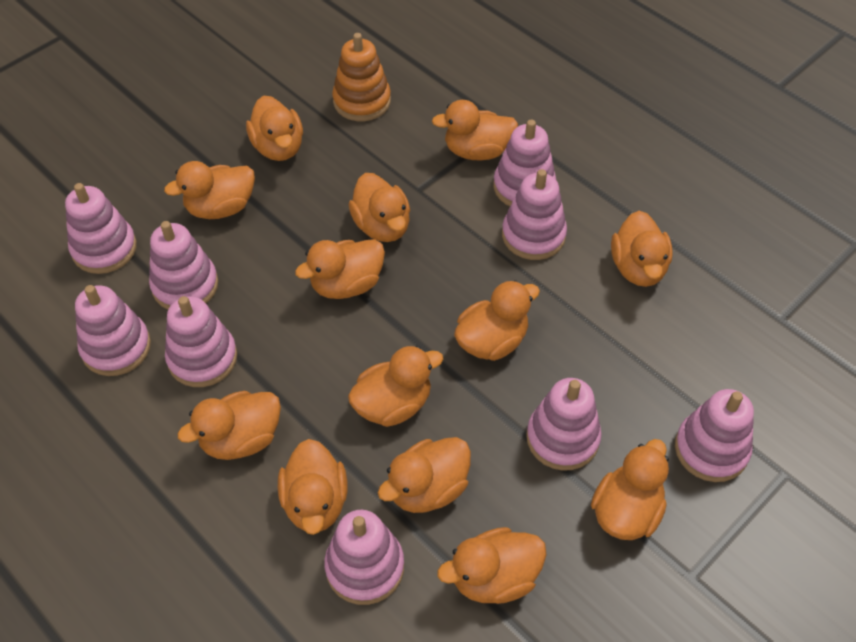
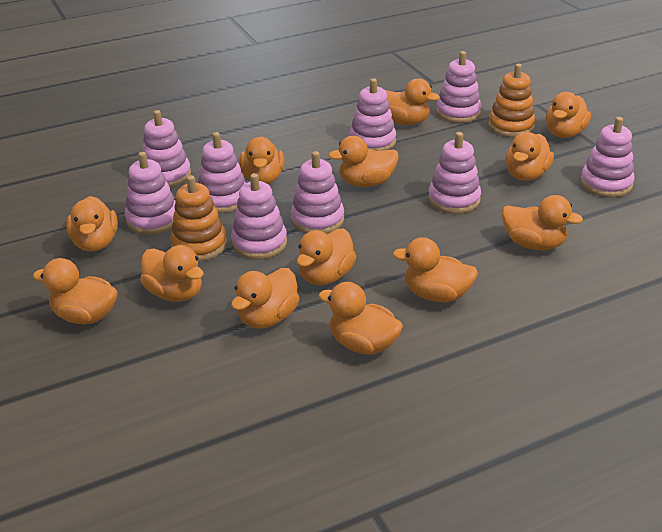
orange stacking toy: 1 -> 2

